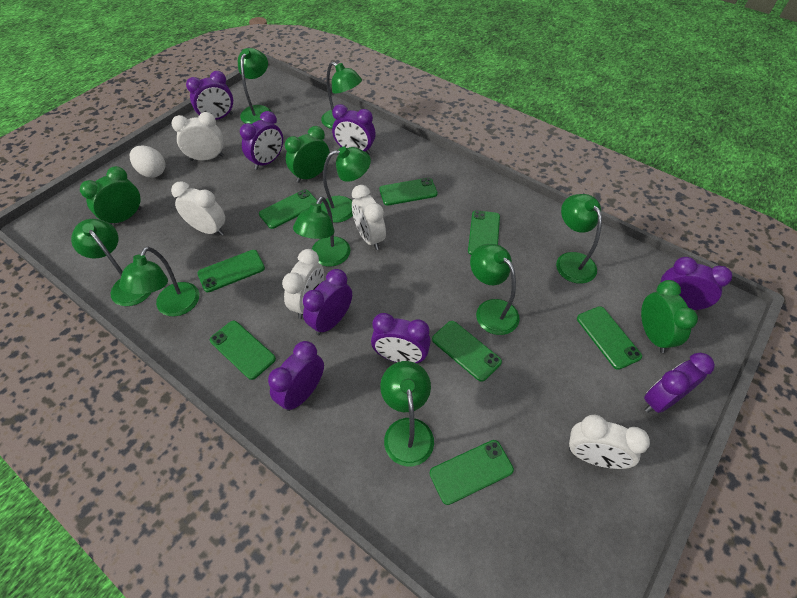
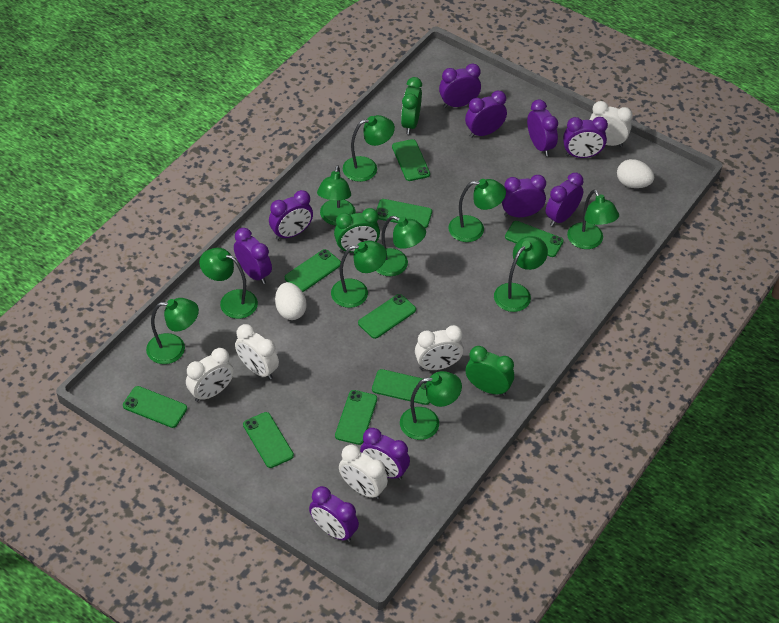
green lamp: 9 -> 10
green phone: 8 -> 9
purple clock: 8 -> 10
white egg: 1 -> 2

